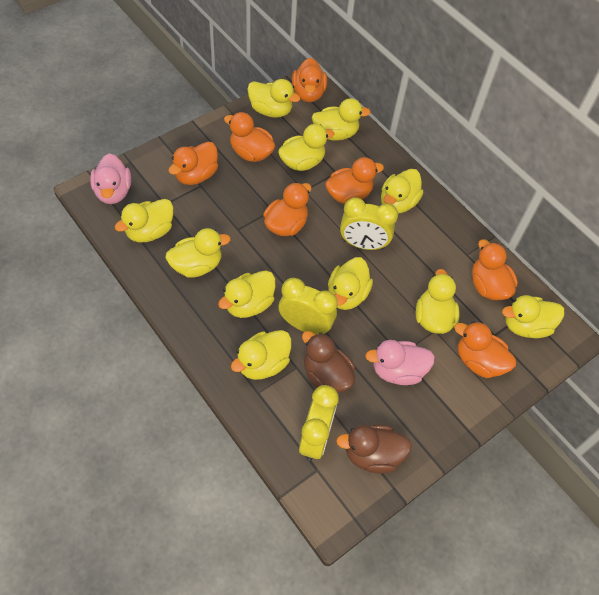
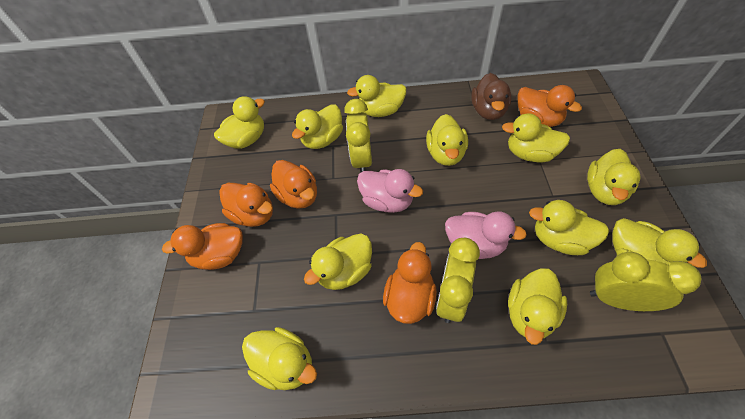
brown duck: 2 -> 1
orange duck: 7 -> 5

